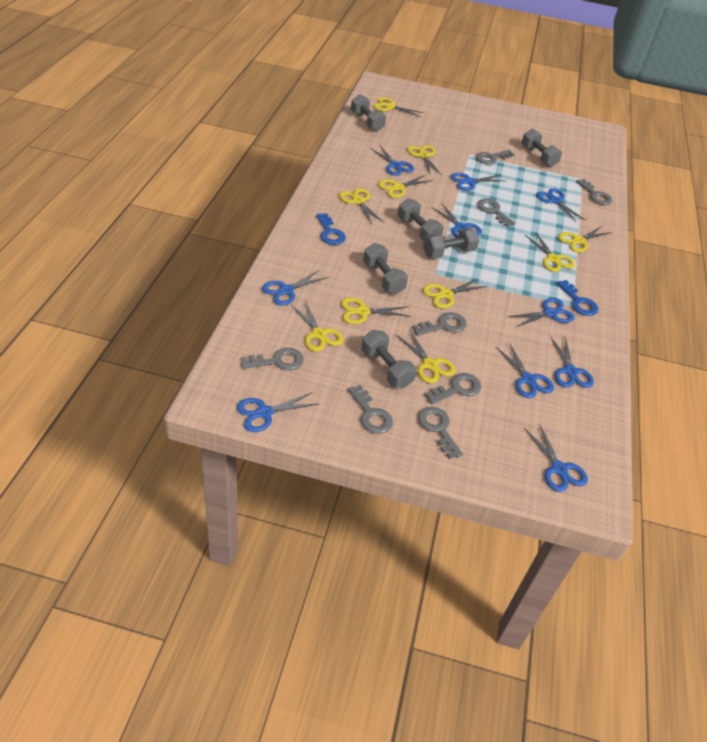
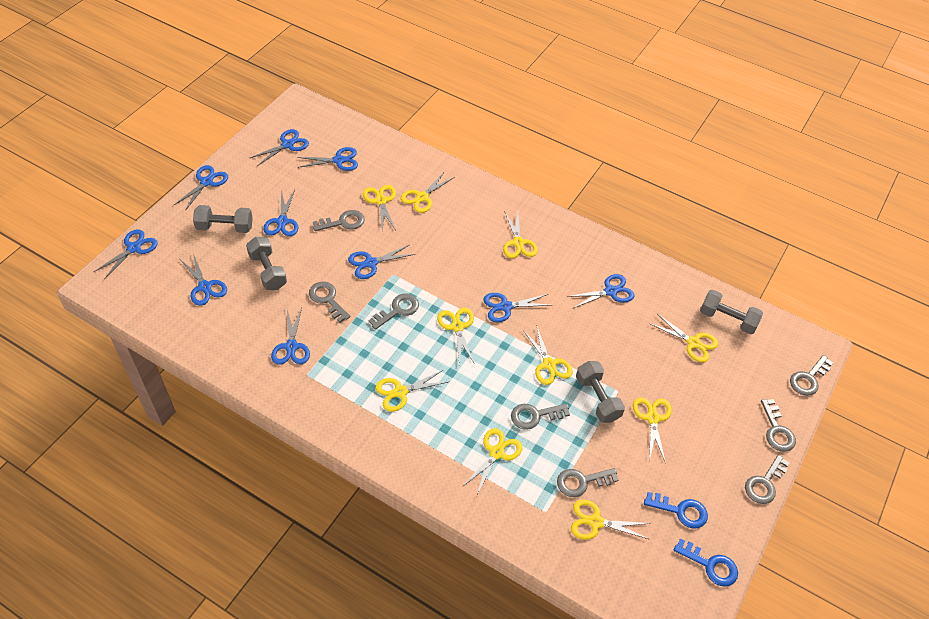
grey dumbbell: 6 -> 4

